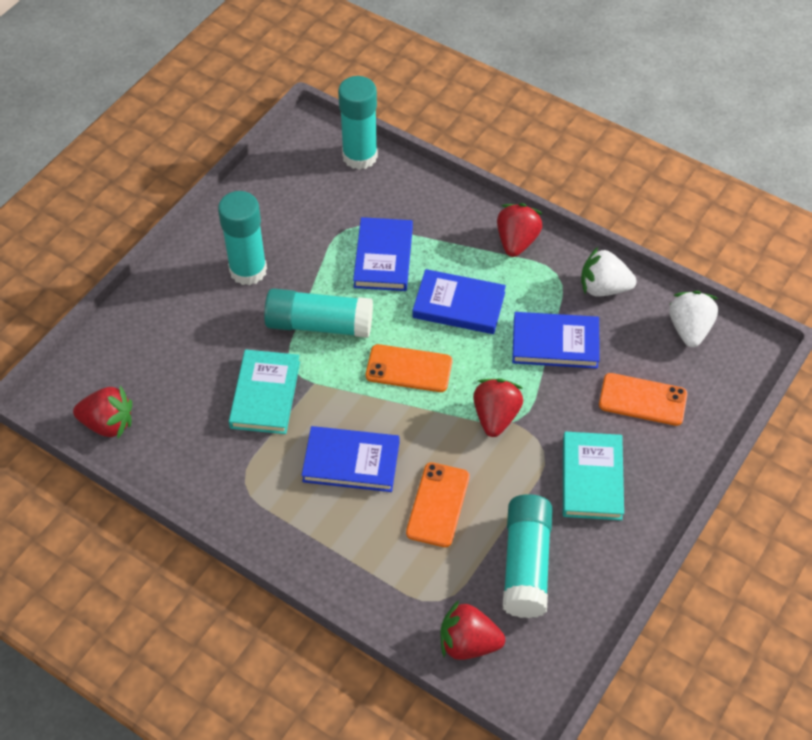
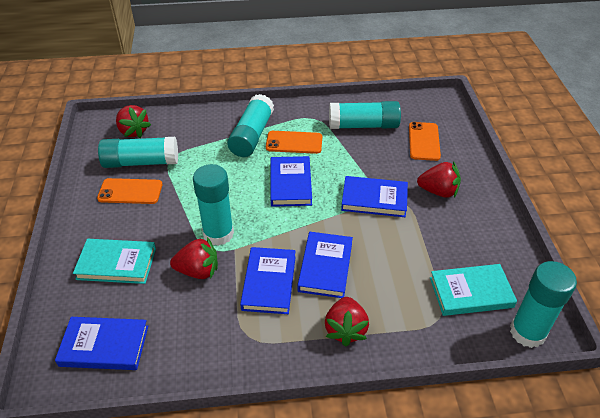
blue book: 4 -> 5
turquoise glue stick: 4 -> 5
white strawberry: 2 -> 0

